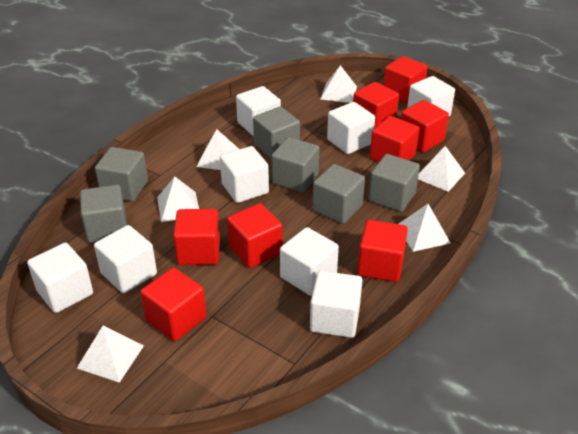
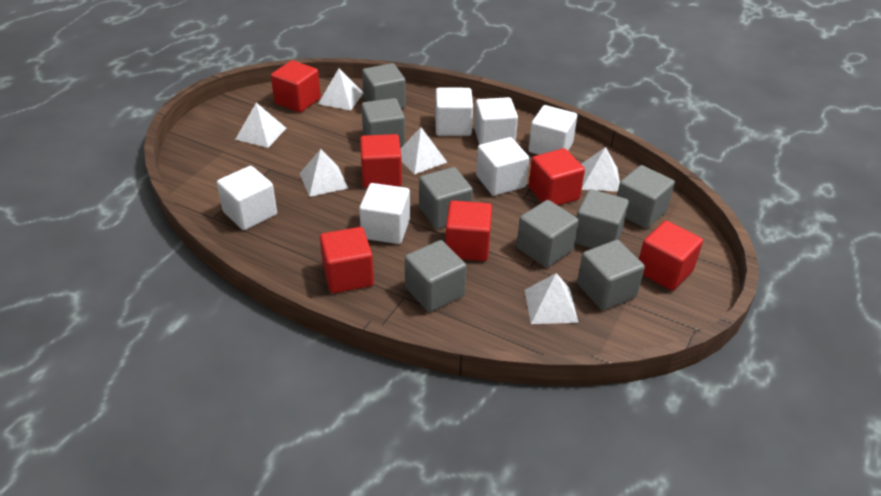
grey cube: 6 -> 8
red cube: 8 -> 6
white cube: 8 -> 6

